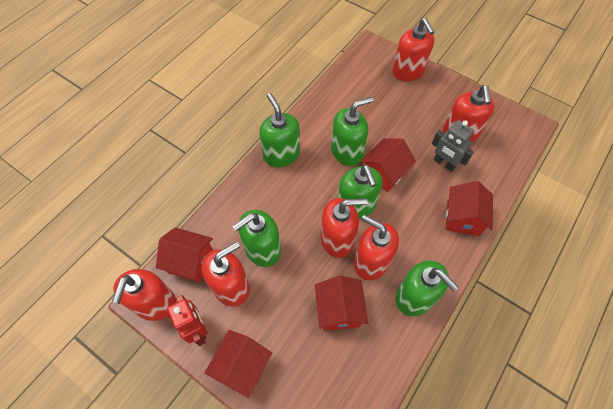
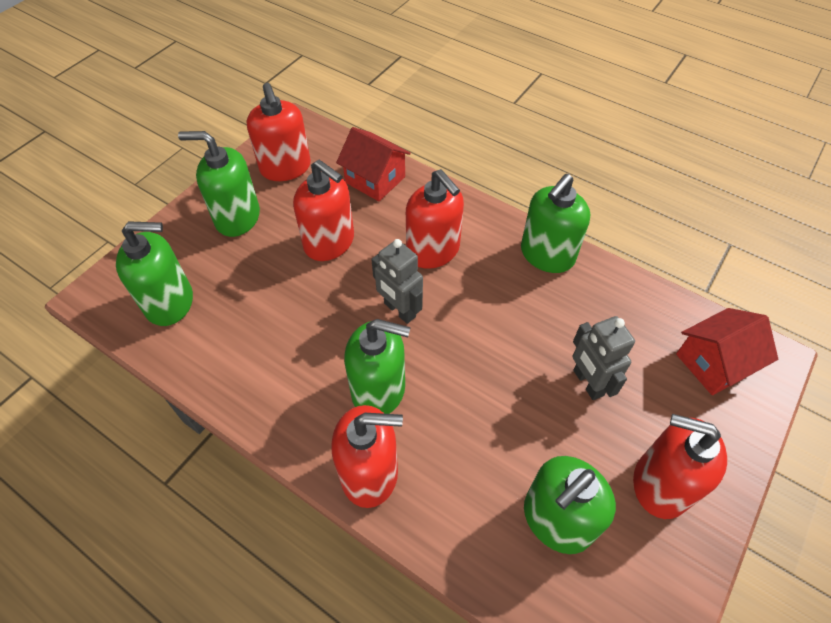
grey robot: 1 -> 2
red house: 5 -> 2
red robot: 1 -> 0
red soap dispenser: 6 -> 5

